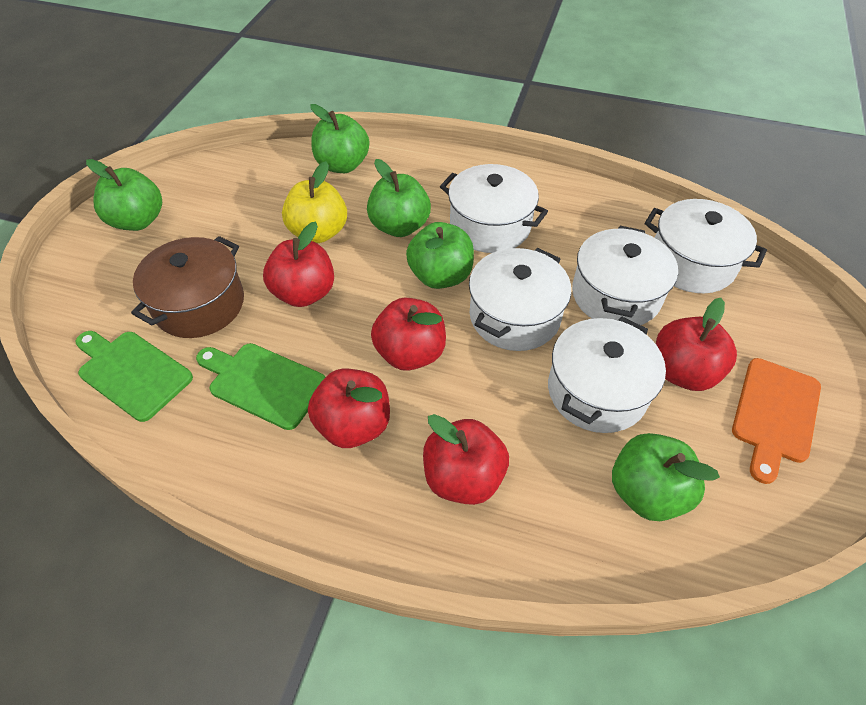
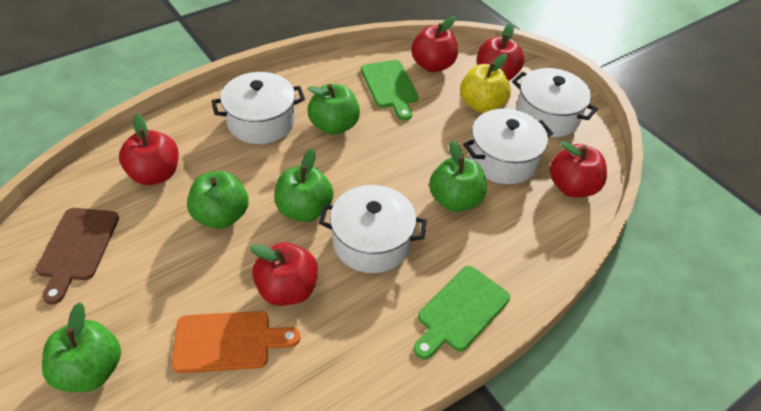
brown cutting board: 0 -> 1
brown pot: 1 -> 0
white pot: 5 -> 4

